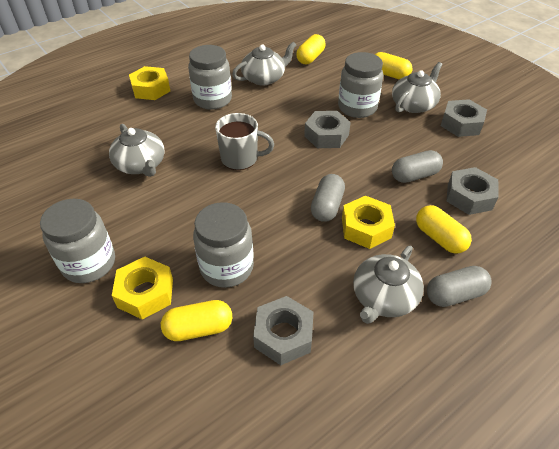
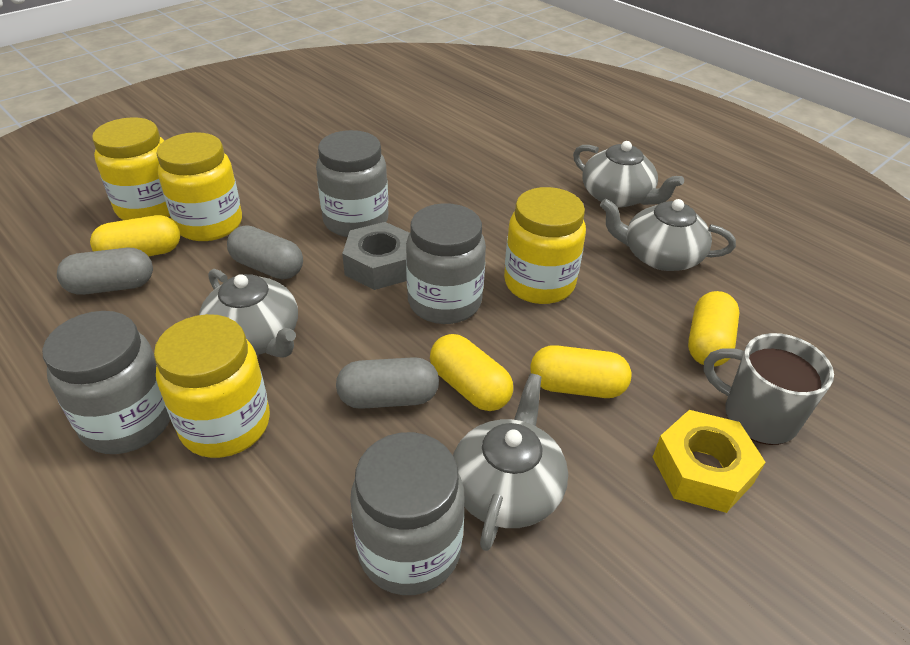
grey nut: 4 -> 1
yellow jar: 0 -> 4
yellow nut: 3 -> 1

